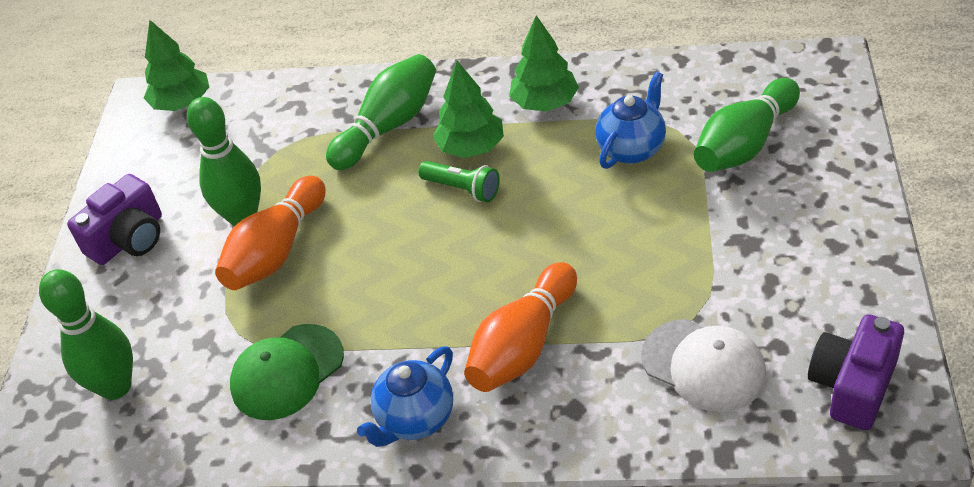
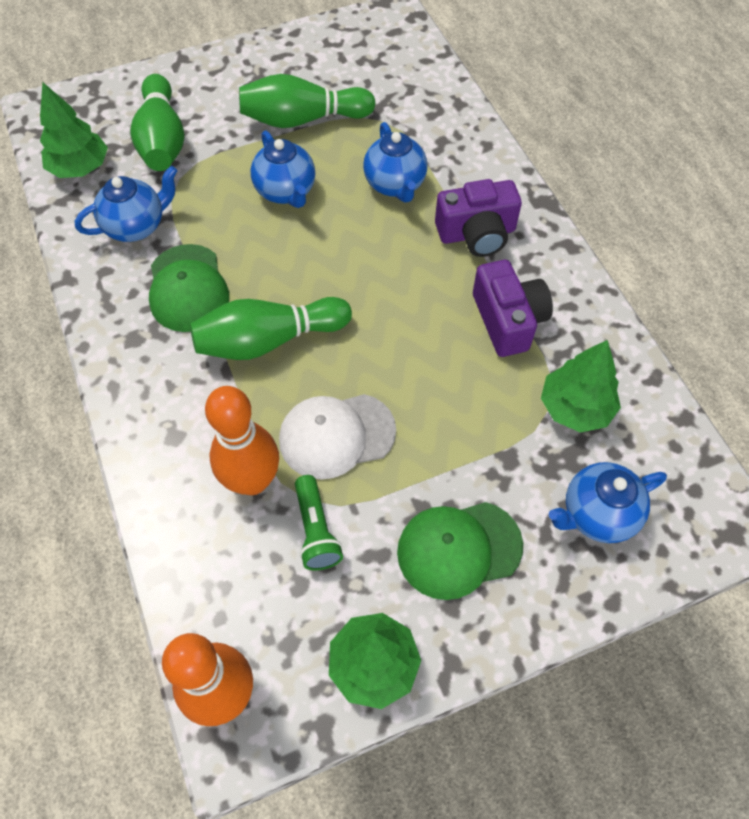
blue teapot: 2 -> 4
green bowling pin: 4 -> 3
green cap: 1 -> 2

